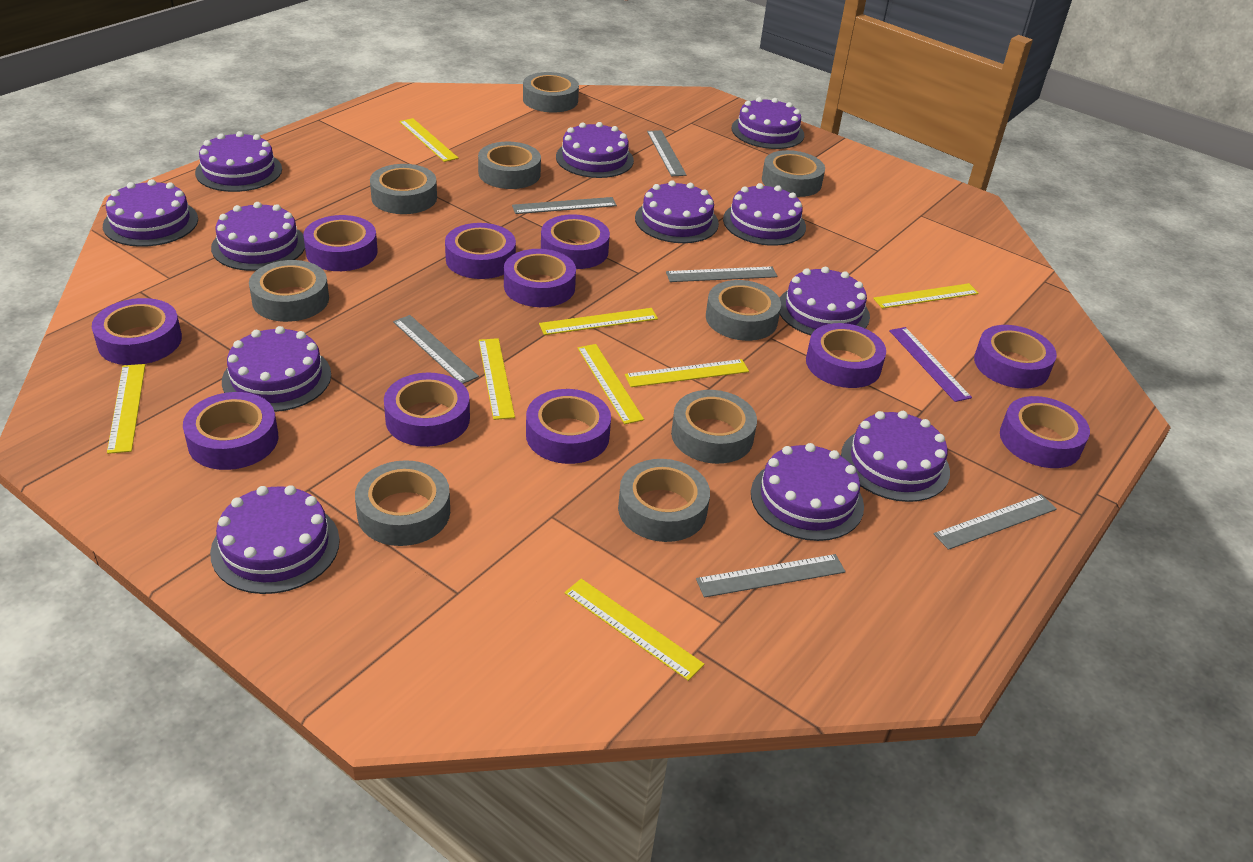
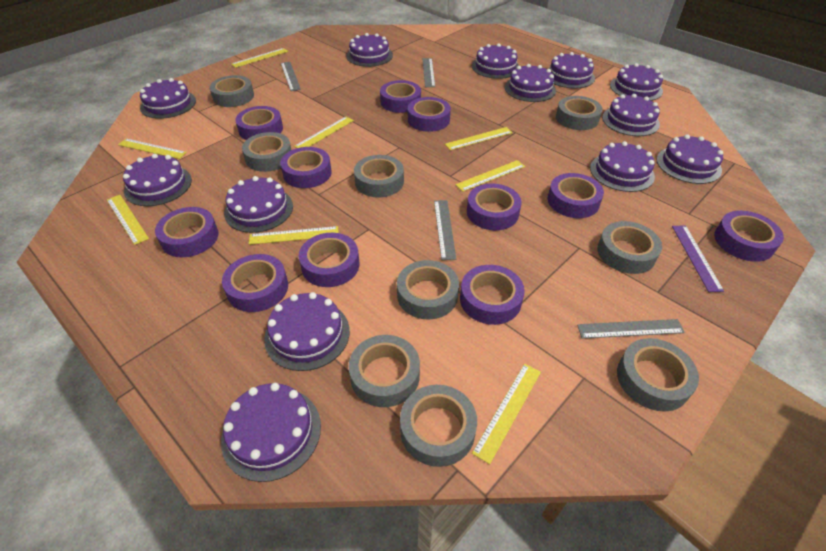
grey ruler: 6 -> 4
purple cake: 12 -> 13

